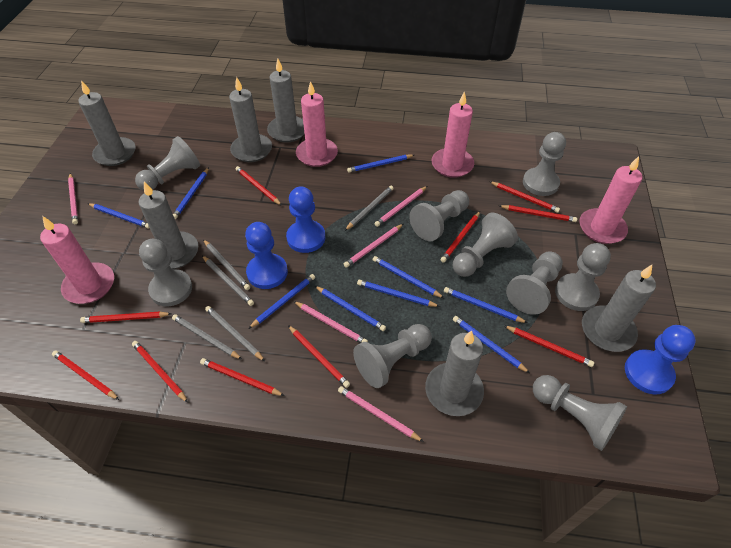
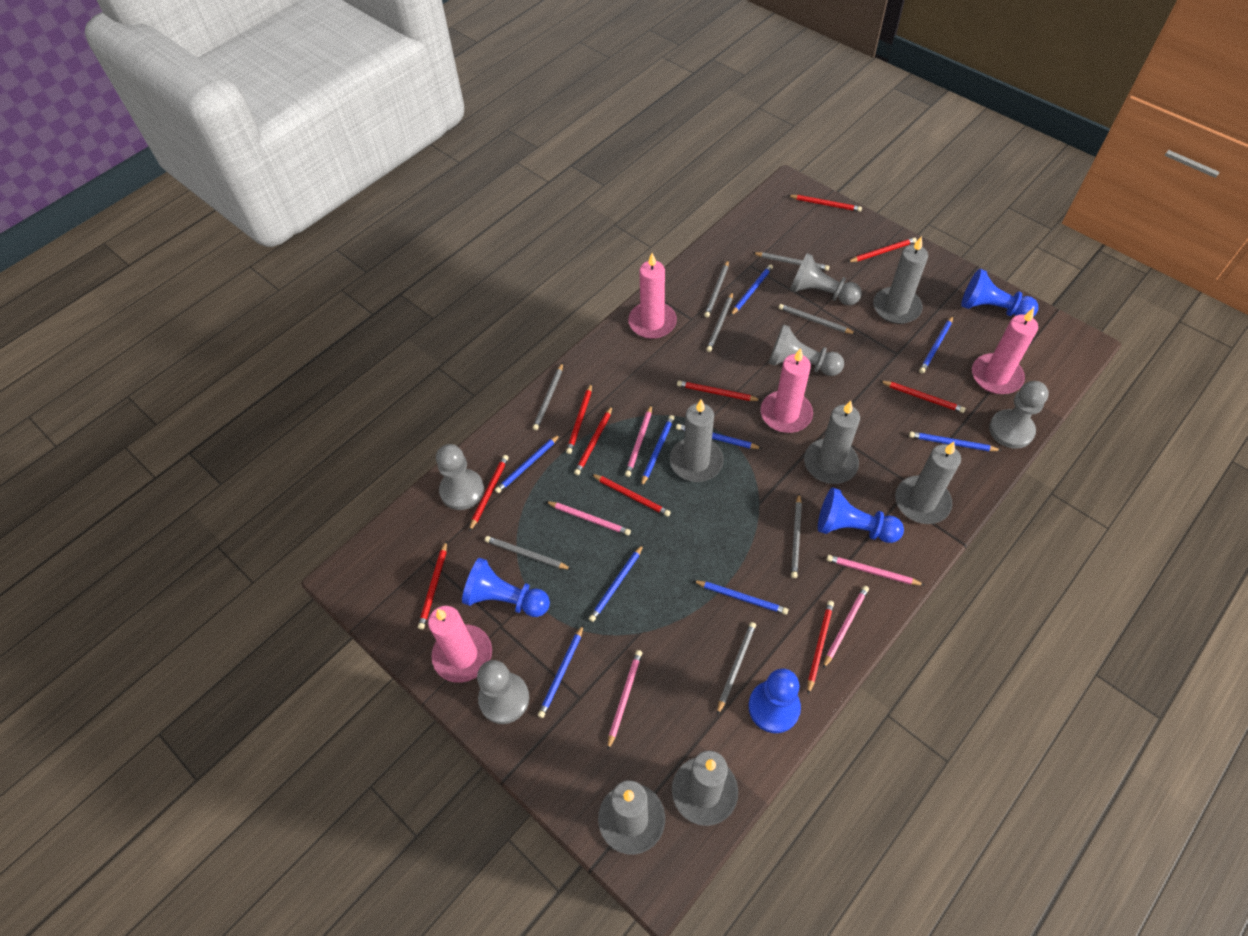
blue pawn: 3 -> 4
grey pawn: 9 -> 5
grey pencil: 5 -> 8

